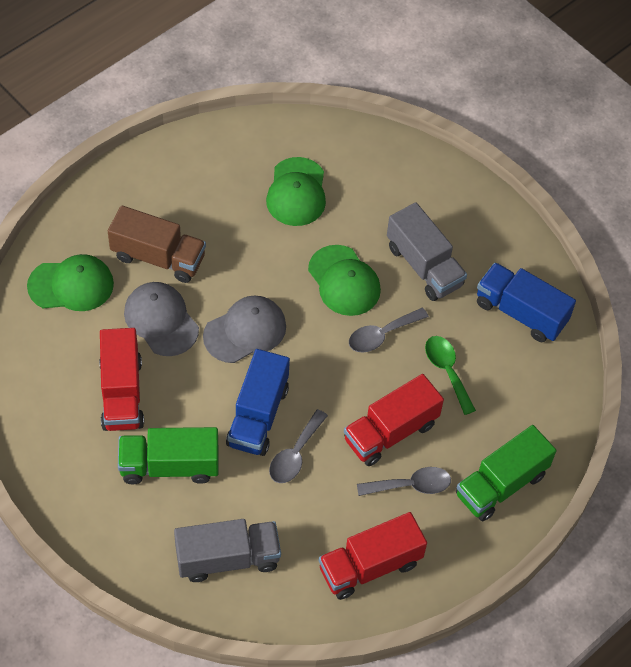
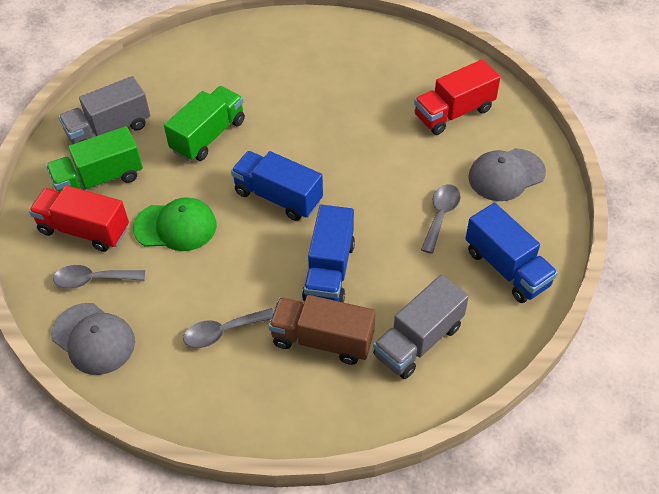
blue truck: 2 -> 3
green cap: 3 -> 1
green spoon: 1 -> 0
red truck: 3 -> 2

